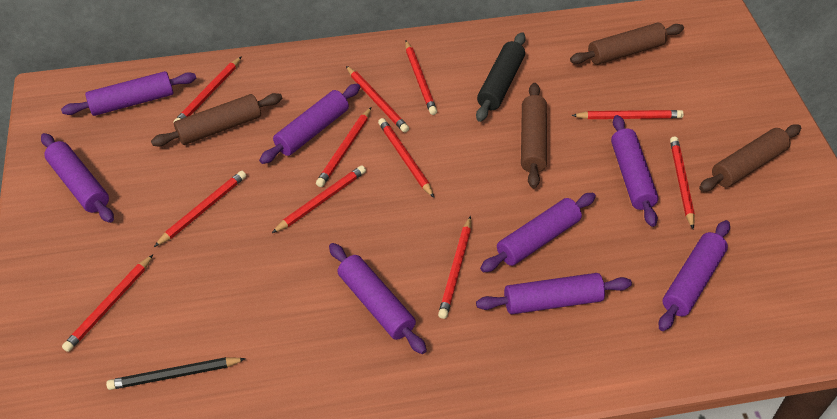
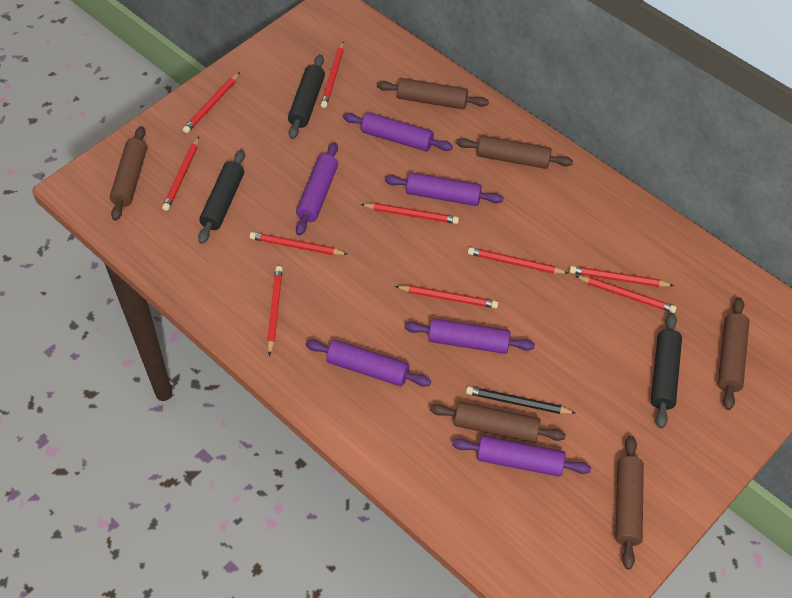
black rolling pin: 1 -> 3
brown rolling pin: 4 -> 6
purple rolling pin: 8 -> 6
red pencil: 11 -> 10

